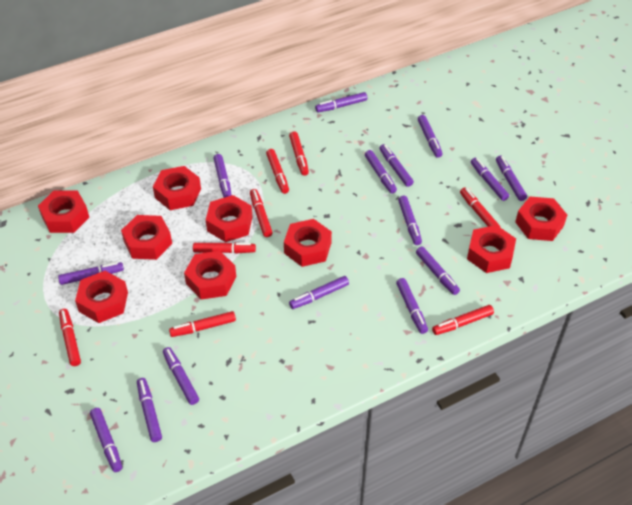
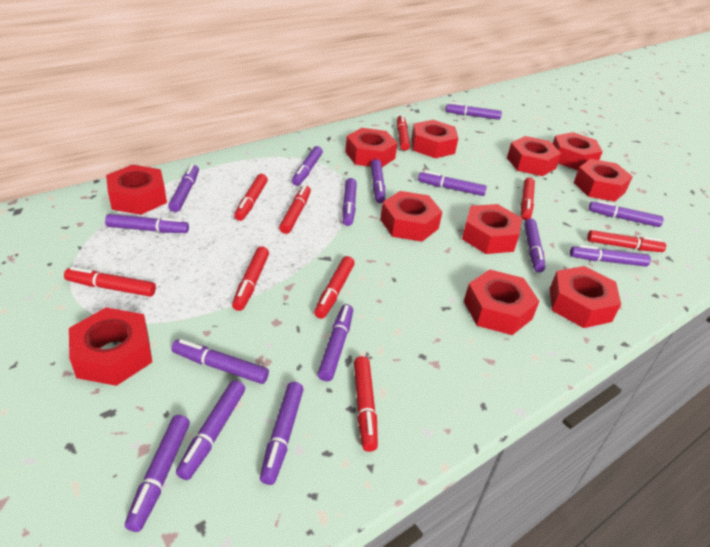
red marker: 8 -> 9
red nut: 9 -> 11

